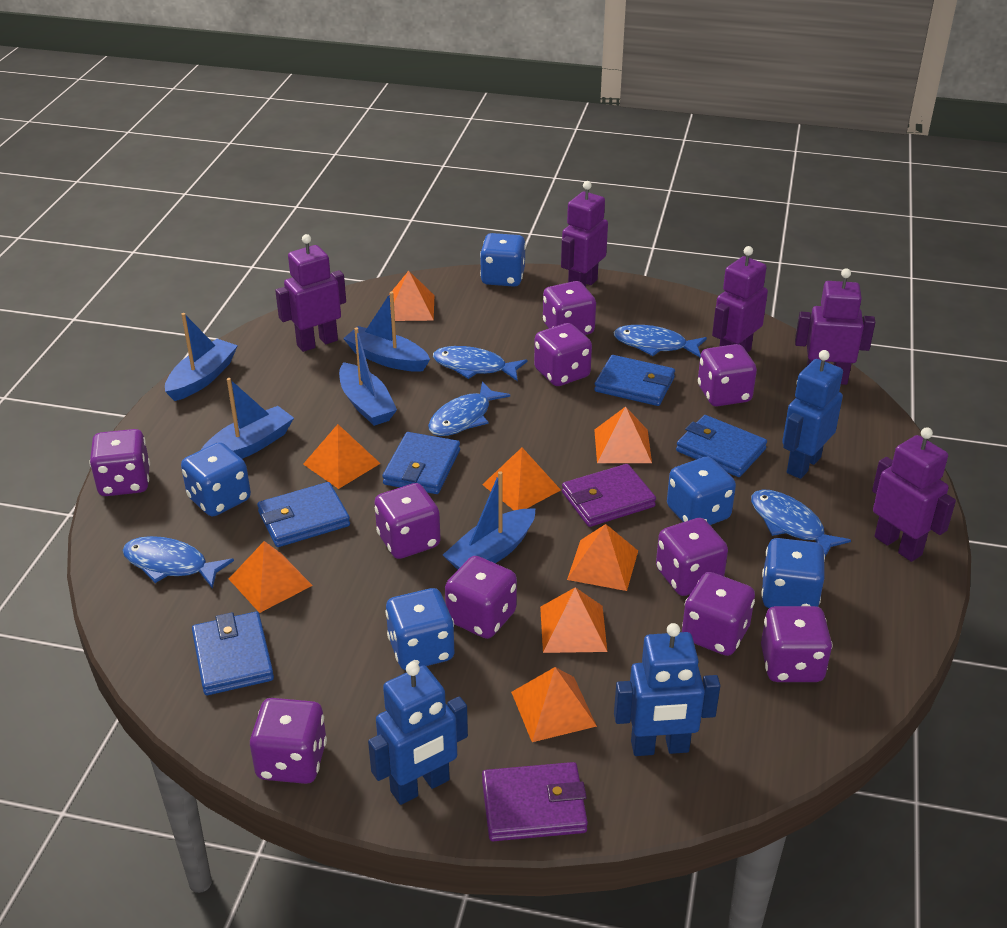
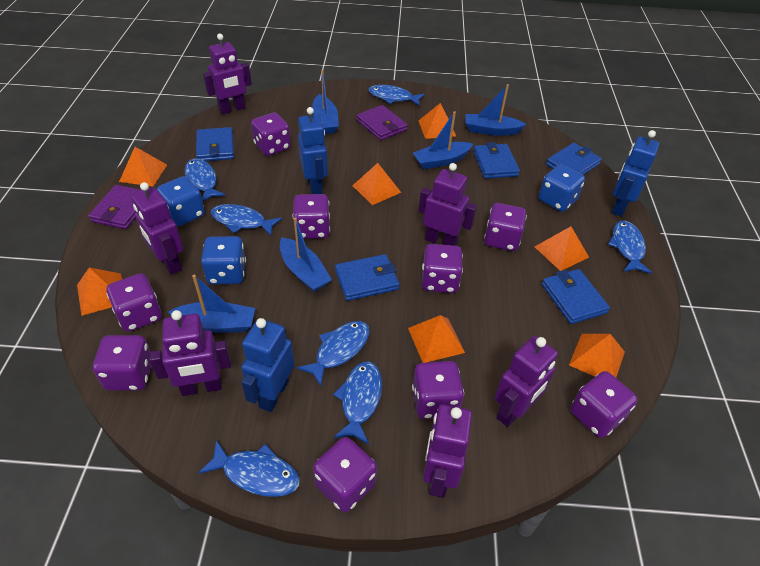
blue dice: 5 -> 3
blue fish: 5 -> 7
orange pyramid: 8 -> 7
purple dice: 10 -> 9
purple robot: 5 -> 6

